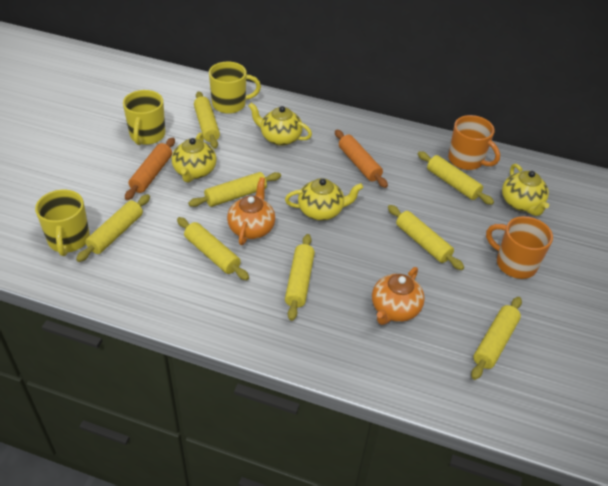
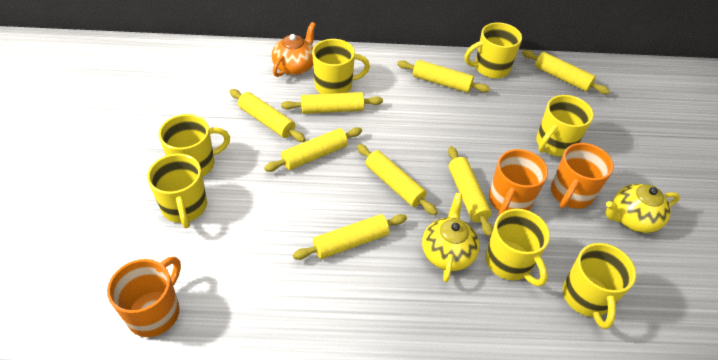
orange mug: 2 -> 3
orange rolling pin: 2 -> 0
orange teapot: 2 -> 1
yellow mug: 3 -> 7
yellow teapot: 4 -> 2

